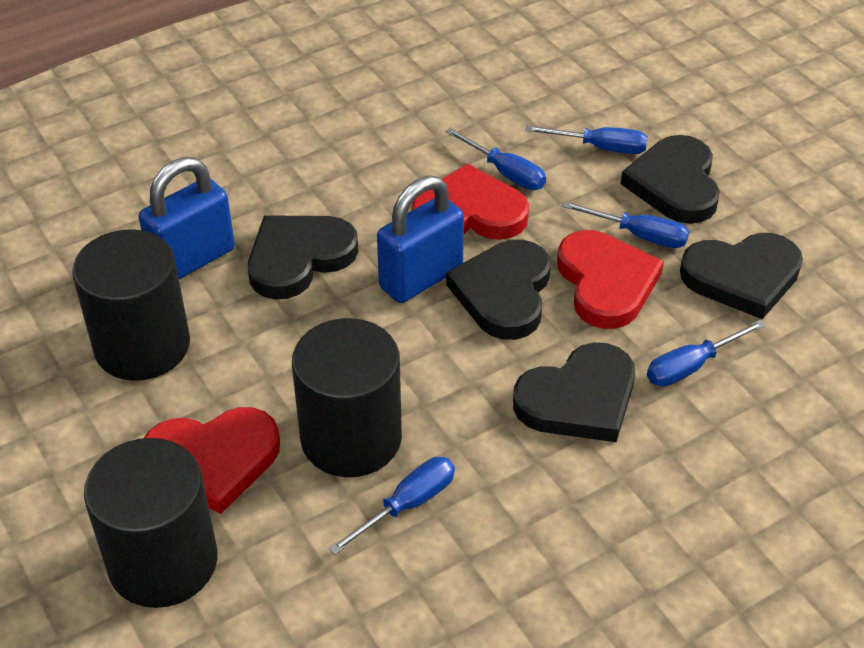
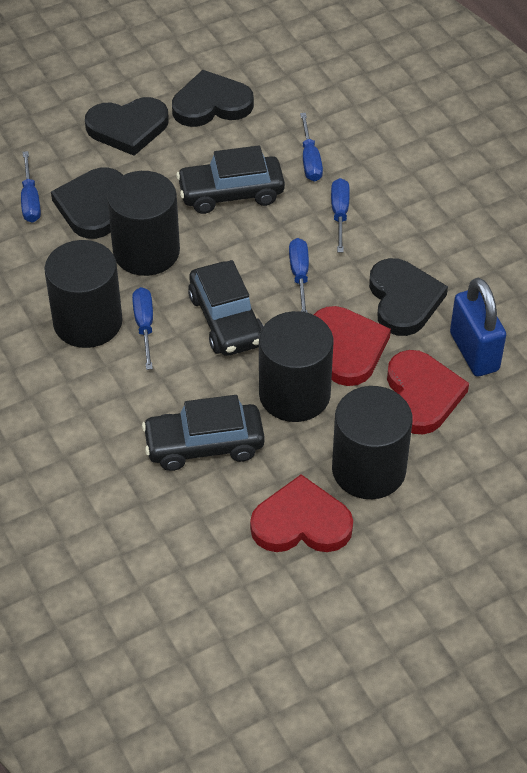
black car: 0 -> 3
black cylinder: 3 -> 4
black heart: 5 -> 4
blue padlock: 2 -> 1

